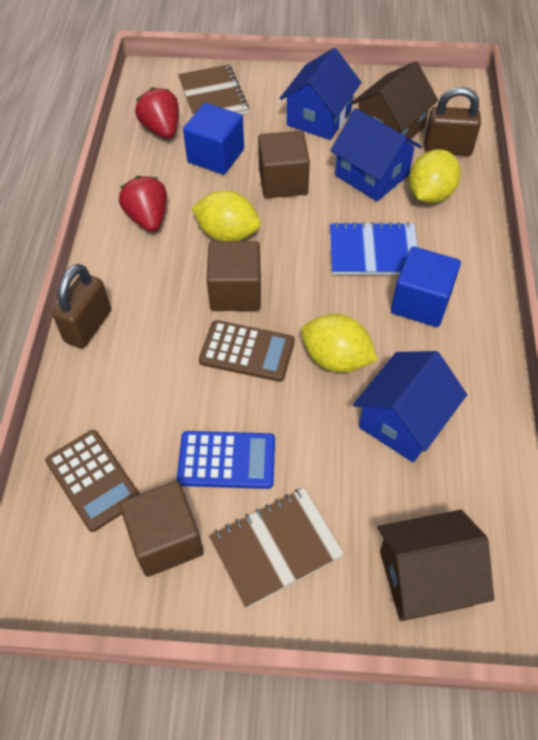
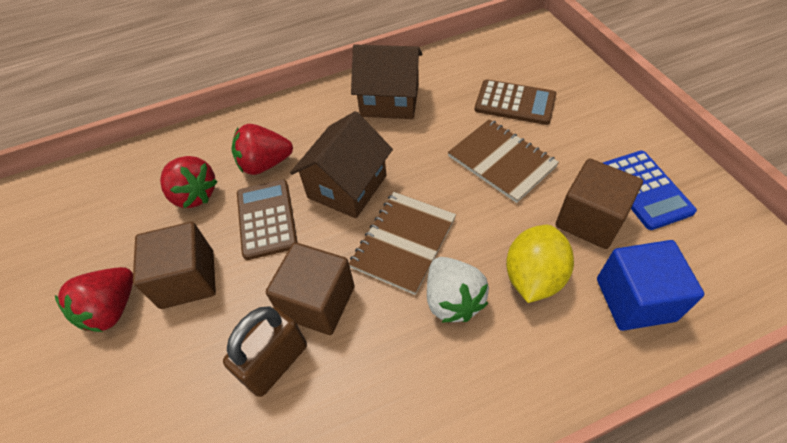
blue cube: 2 -> 1
blue house: 3 -> 0
blue notebook: 1 -> 0
brown padlock: 2 -> 1
red strawberry: 2 -> 3
white strawberry: 0 -> 1
yellow lemon: 3 -> 1

